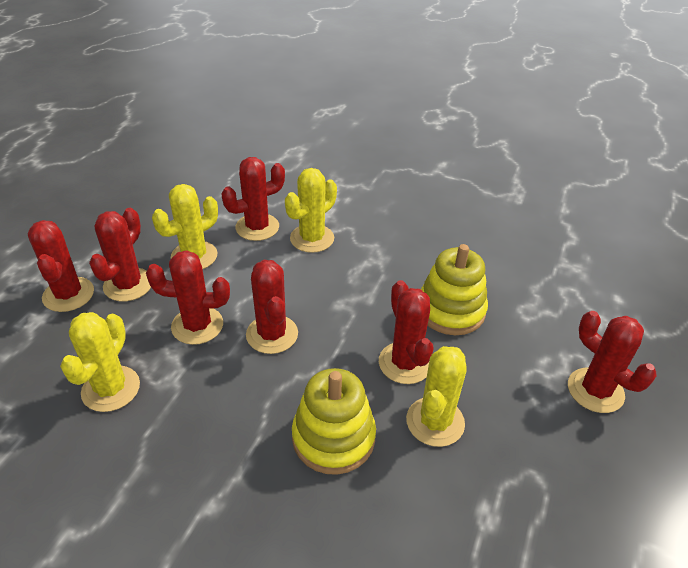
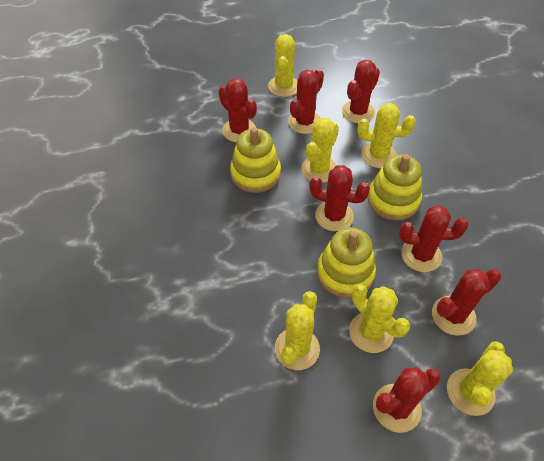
yellow cactus: 4 -> 6
yellow stacking toy: 2 -> 3

